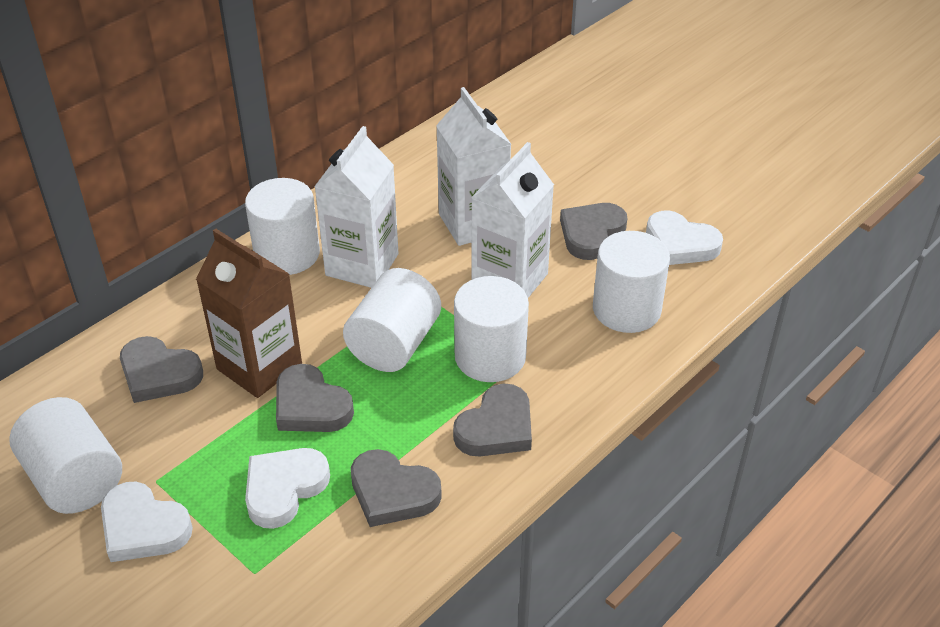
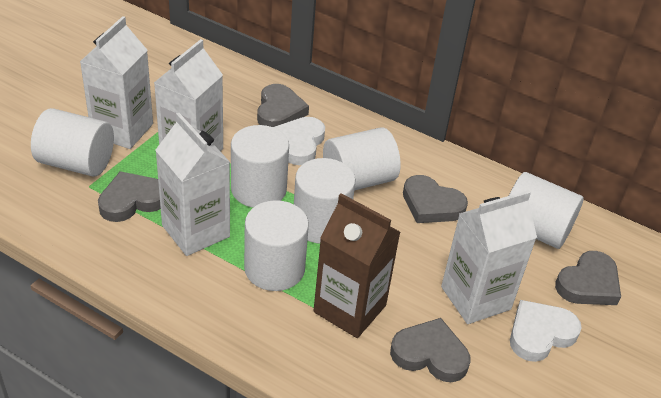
white carton: 3 -> 4
white cylinder: 5 -> 6
white heart: 3 -> 2

